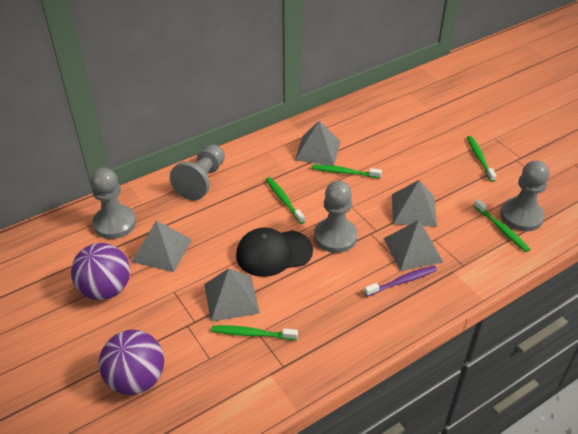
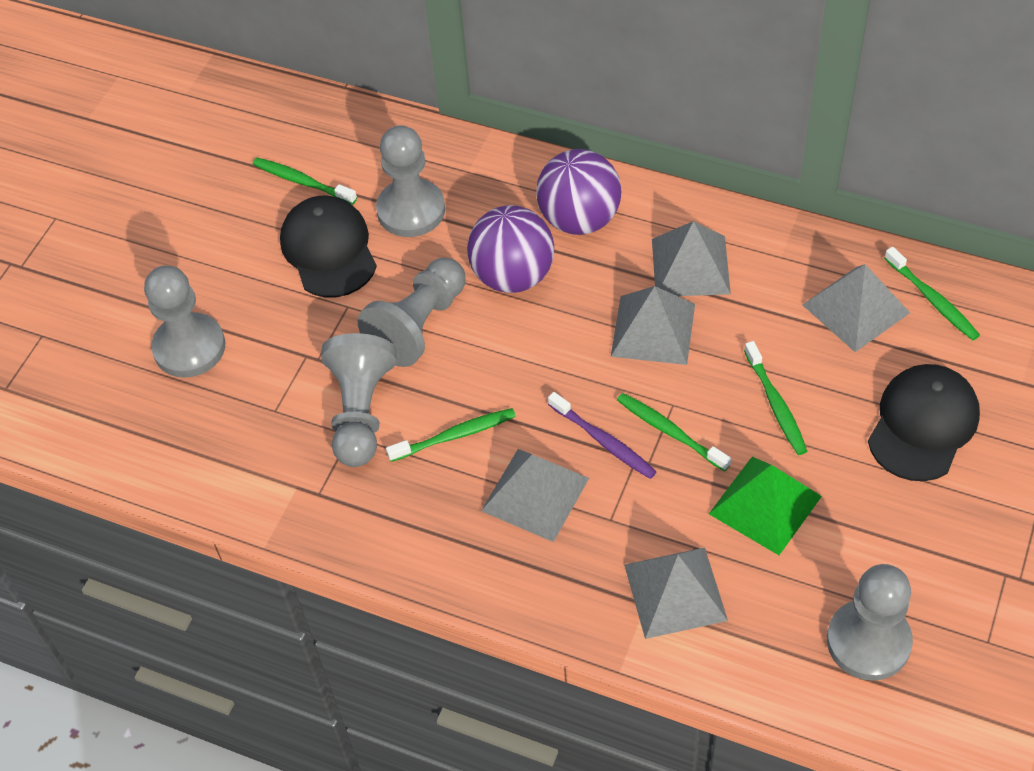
black cap: 1 -> 2
green pyramid: 0 -> 1
grey pawn: 4 -> 5

